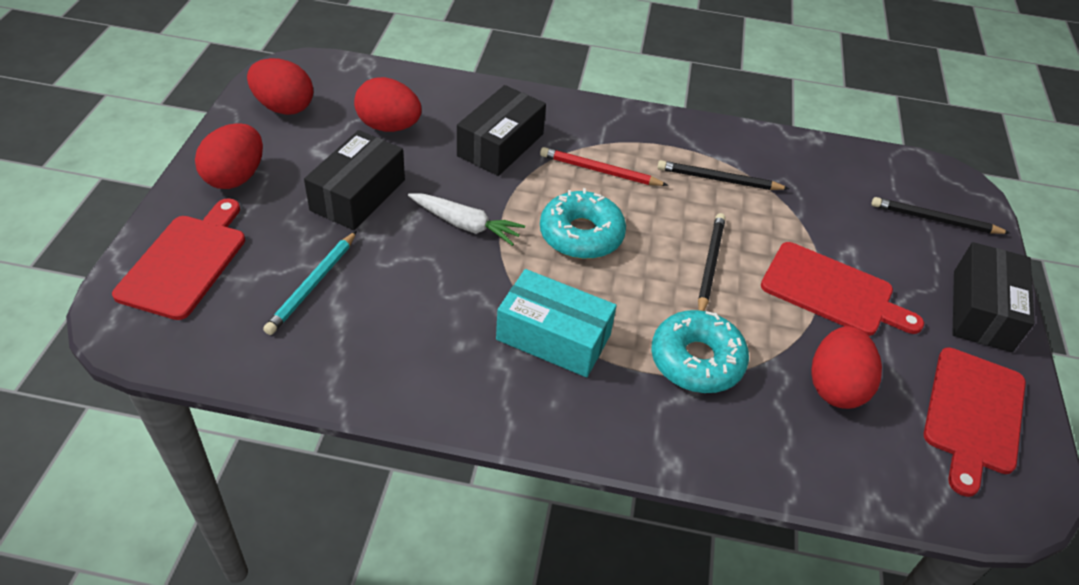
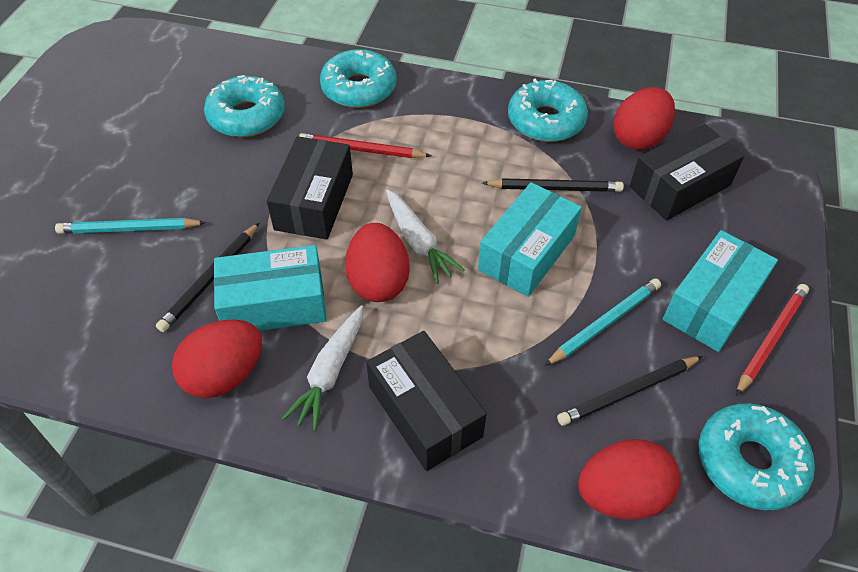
red cutting board: 3 -> 0
red pencil: 1 -> 2
turquoise box: 1 -> 3
turquoise donut: 2 -> 4
turquoise pencil: 1 -> 2
white carrot: 1 -> 2

